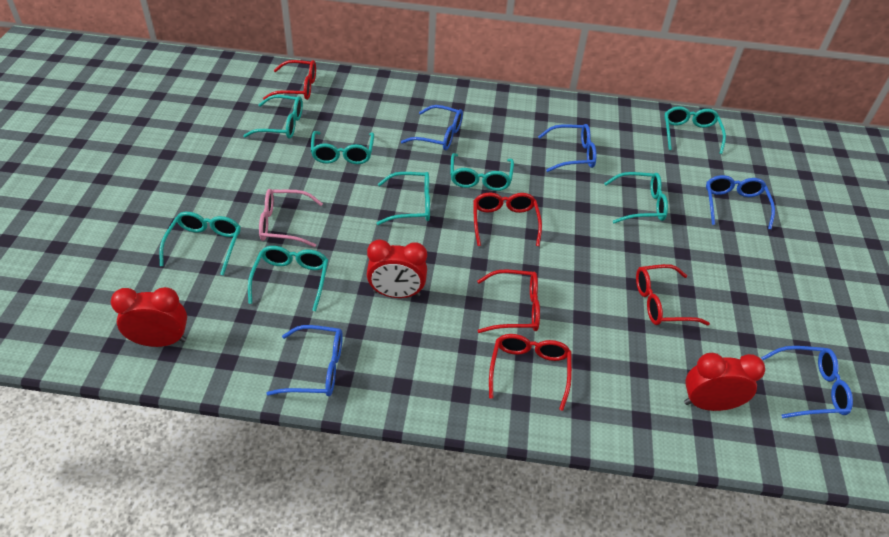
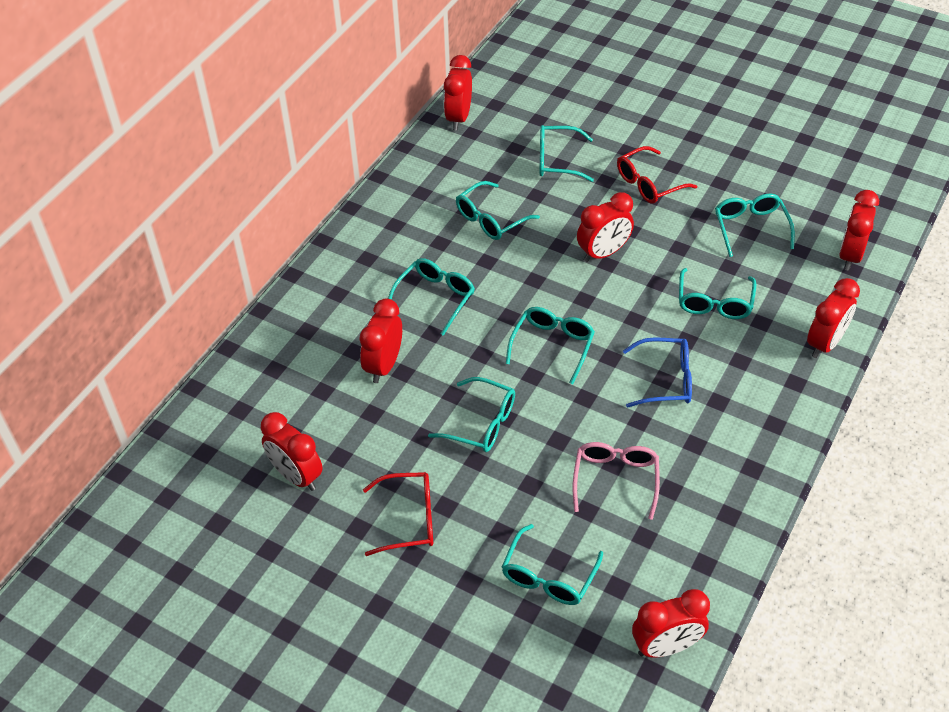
blue glasses: 5 -> 1
red clock: 3 -> 7
red glasses: 5 -> 2

